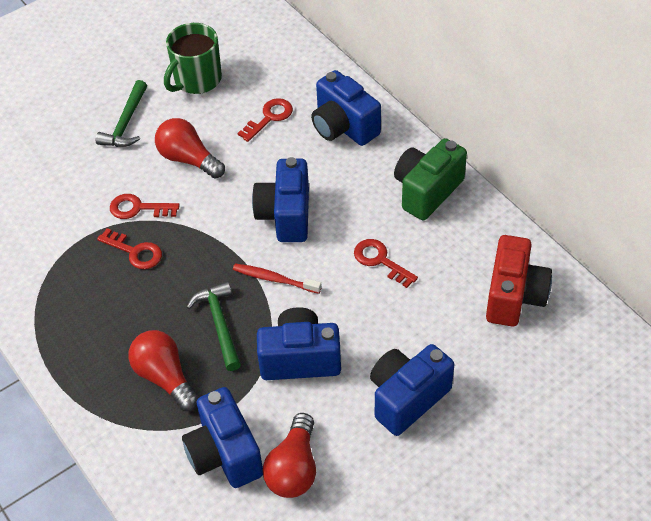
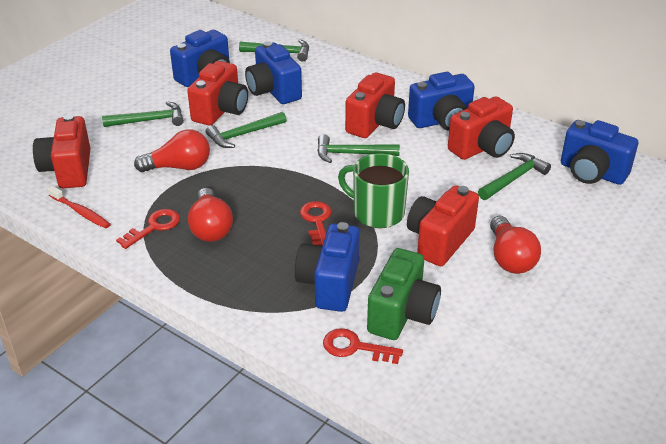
green hammer: 2 -> 5
red camera: 1 -> 5
red key: 4 -> 3

